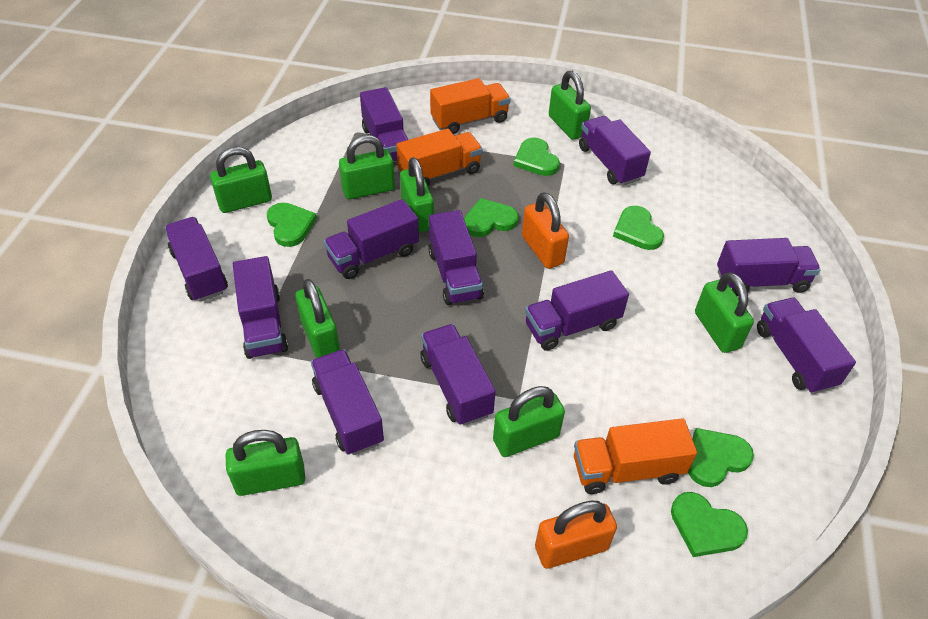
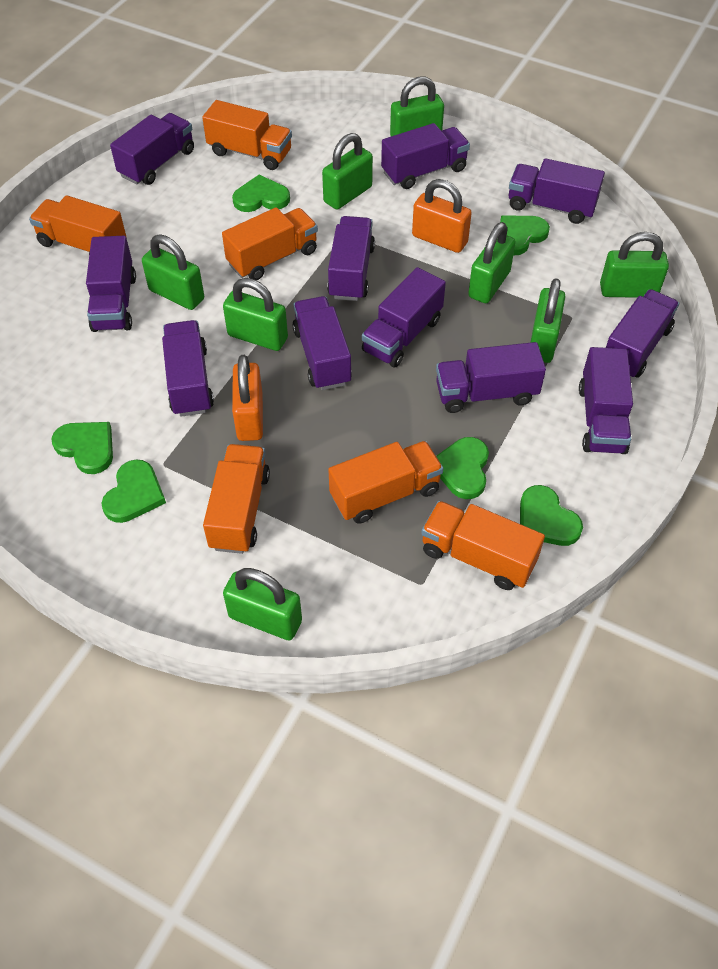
orange truck: 3 -> 6

